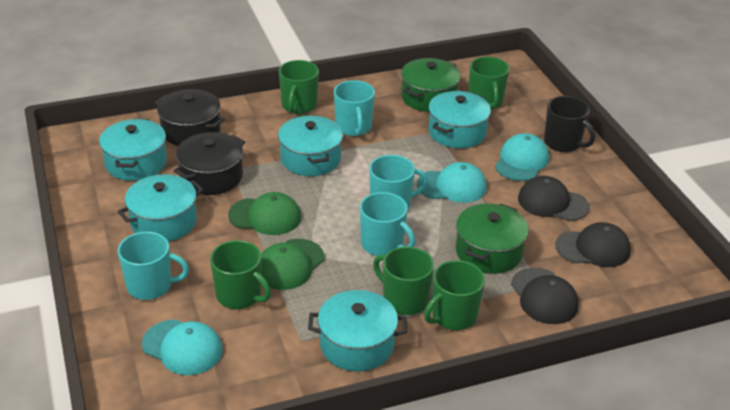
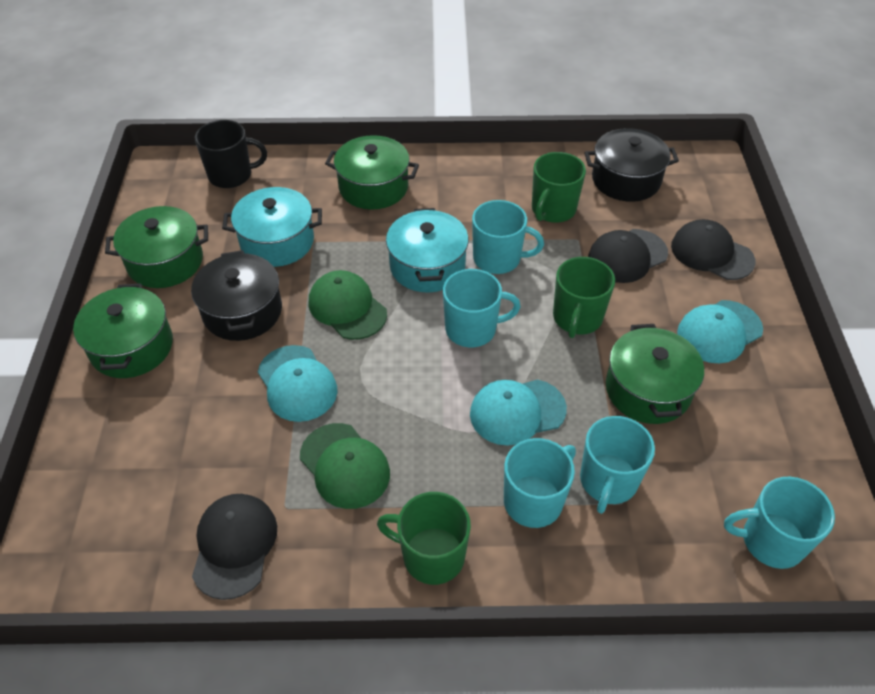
green mug: 5 -> 3
green pot: 2 -> 4
turquoise mug: 4 -> 5
turquoise pot: 5 -> 2

